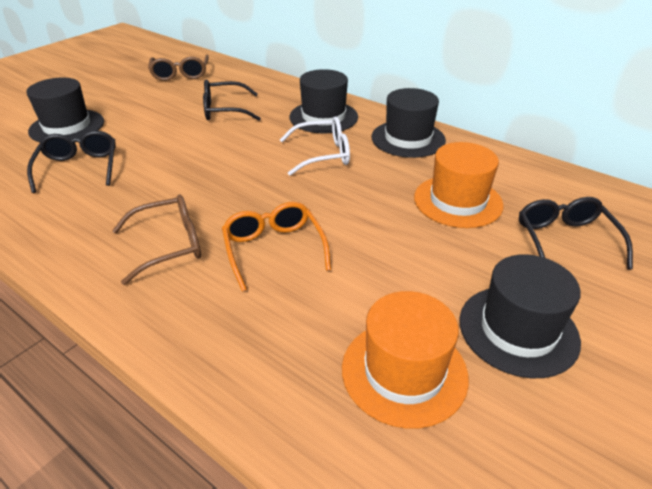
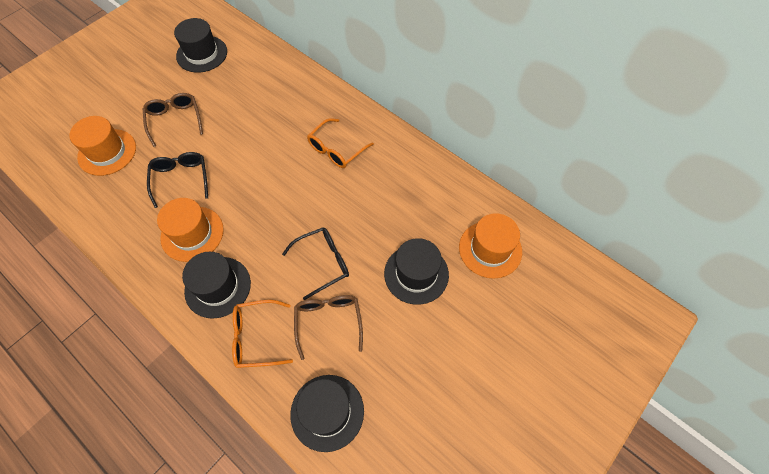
black glasses: 3 -> 2
orange glasses: 1 -> 2
orange hat: 2 -> 3
white glasses: 1 -> 0

